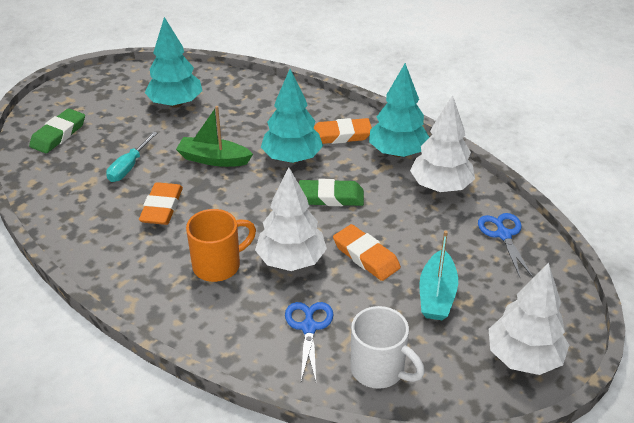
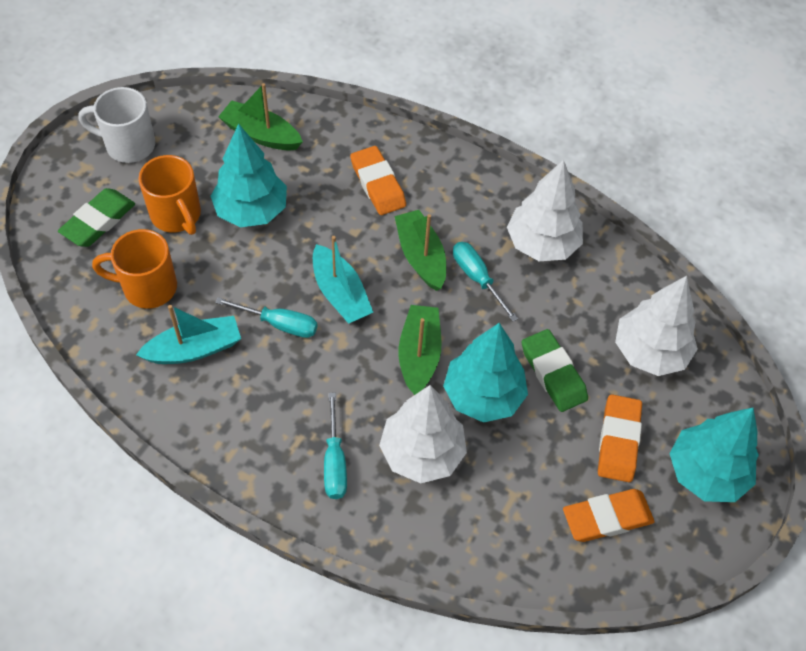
blue scissors: 2 -> 0
green boat: 1 -> 3
orange mug: 1 -> 2
turquoise boat: 1 -> 2
turquoise screwdriver: 1 -> 3

